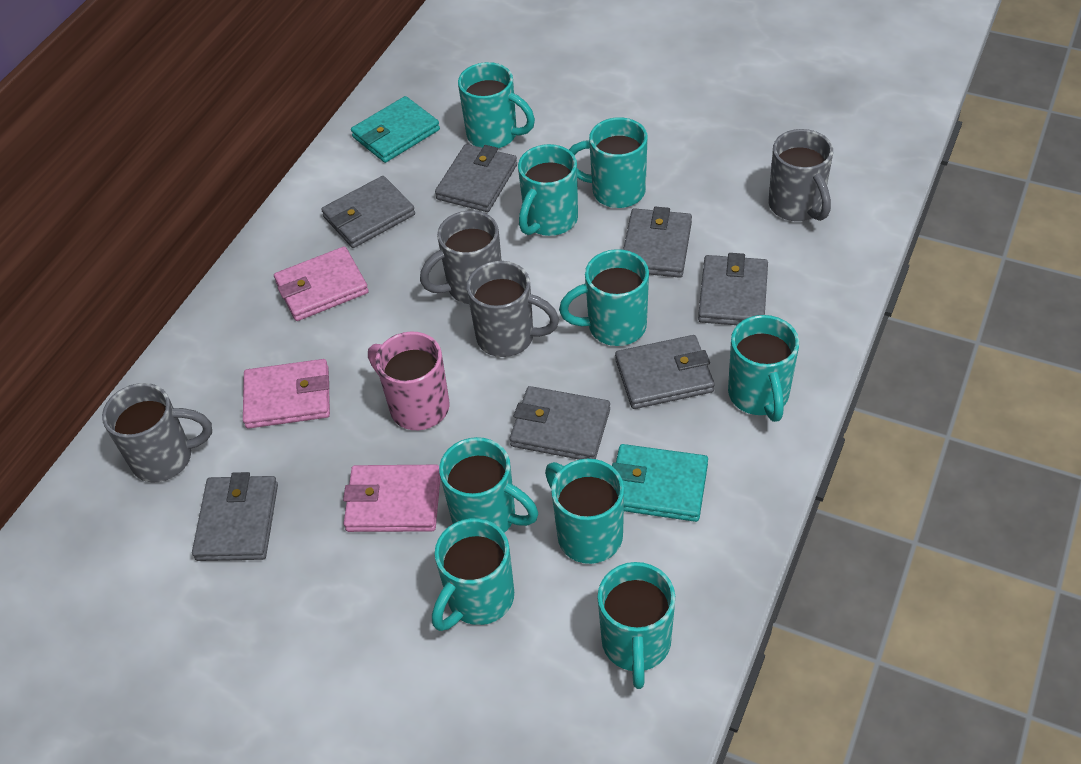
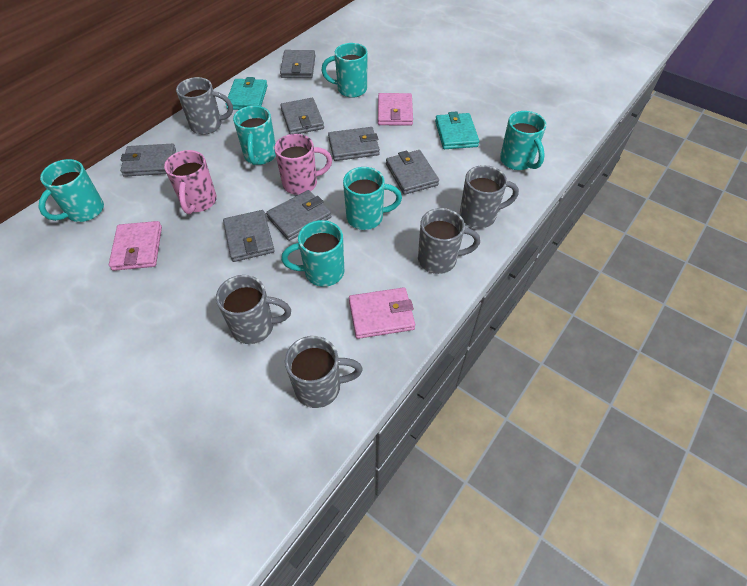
grey mug: 4 -> 5
pink mug: 1 -> 2
turquoise mug: 9 -> 6

